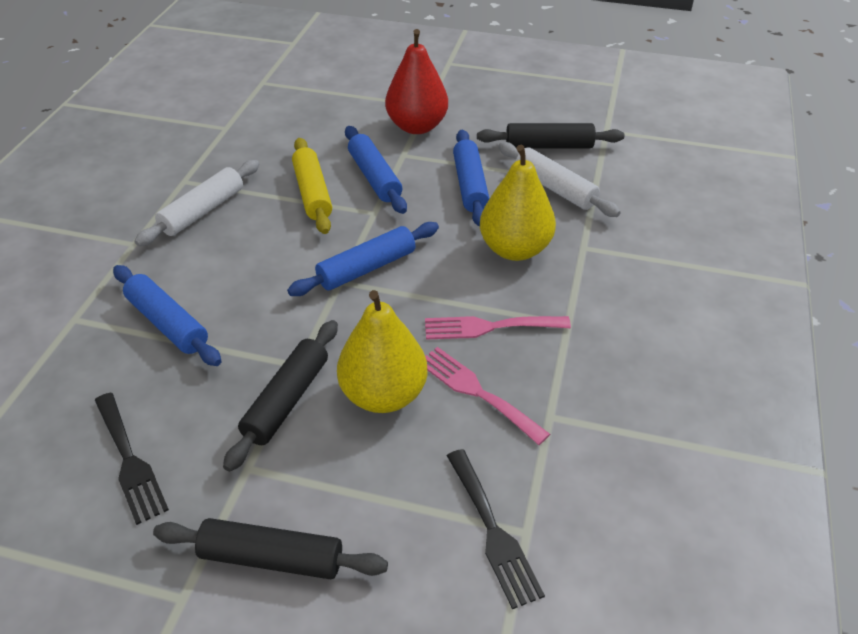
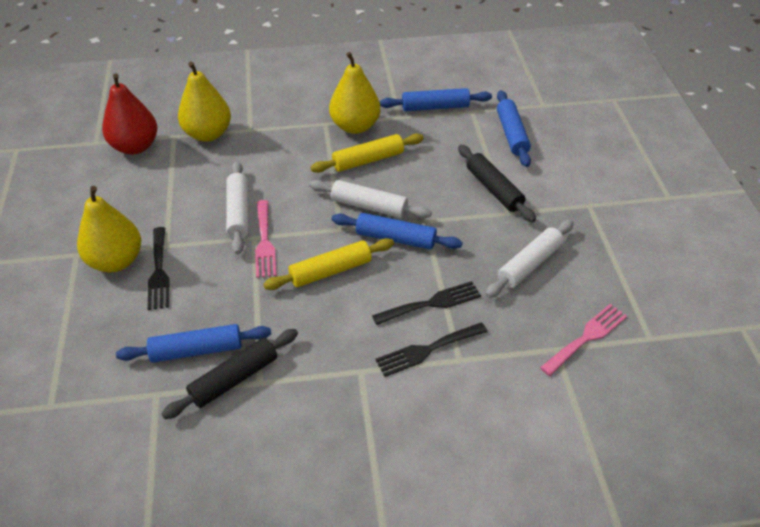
black fork: 2 -> 3
black rolling pin: 3 -> 2
white rolling pin: 2 -> 3
yellow pear: 2 -> 3
yellow rolling pin: 1 -> 2

